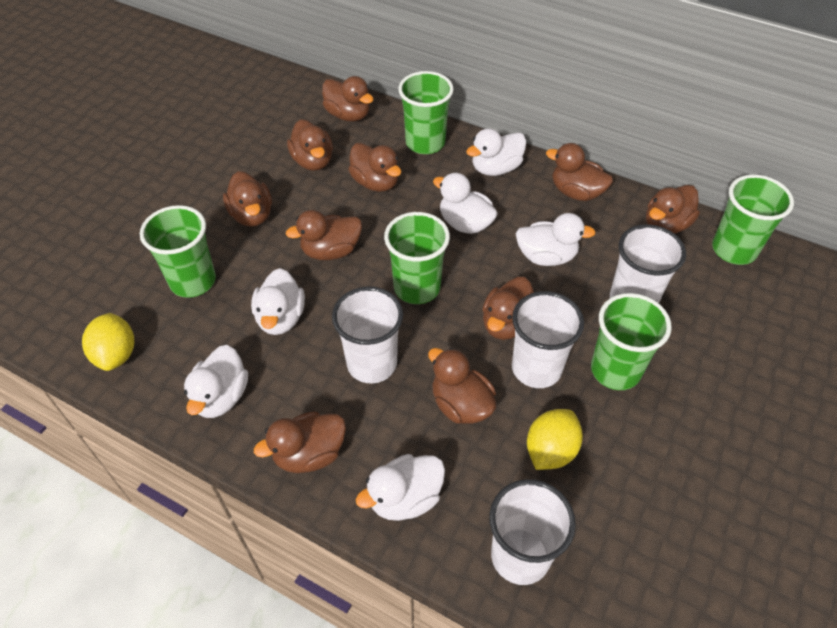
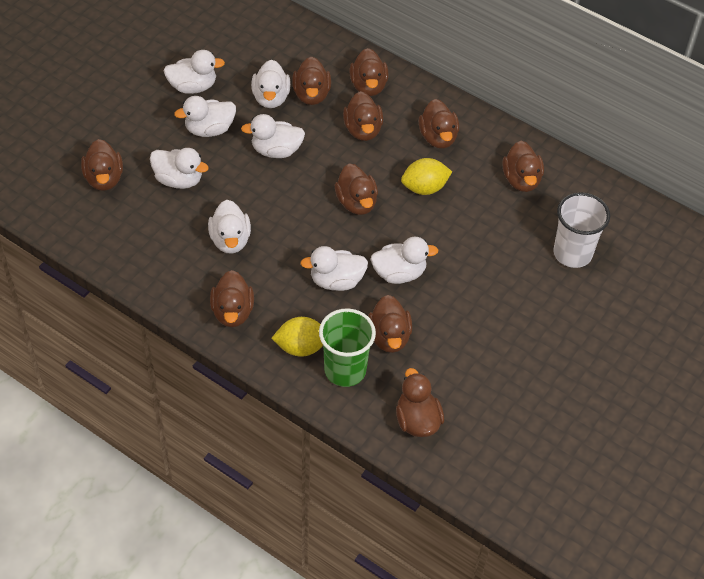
green cup: 5 -> 1
white cup: 4 -> 1
white duck: 6 -> 8

